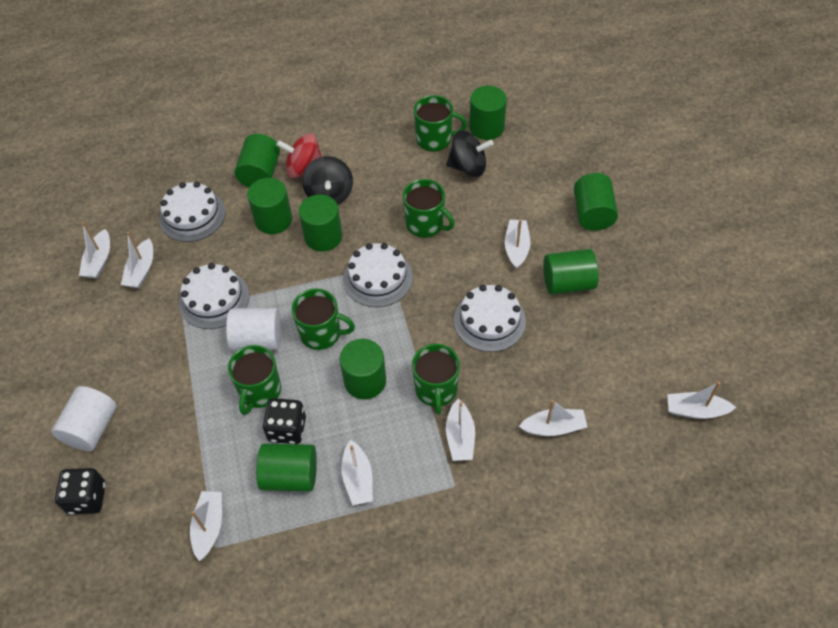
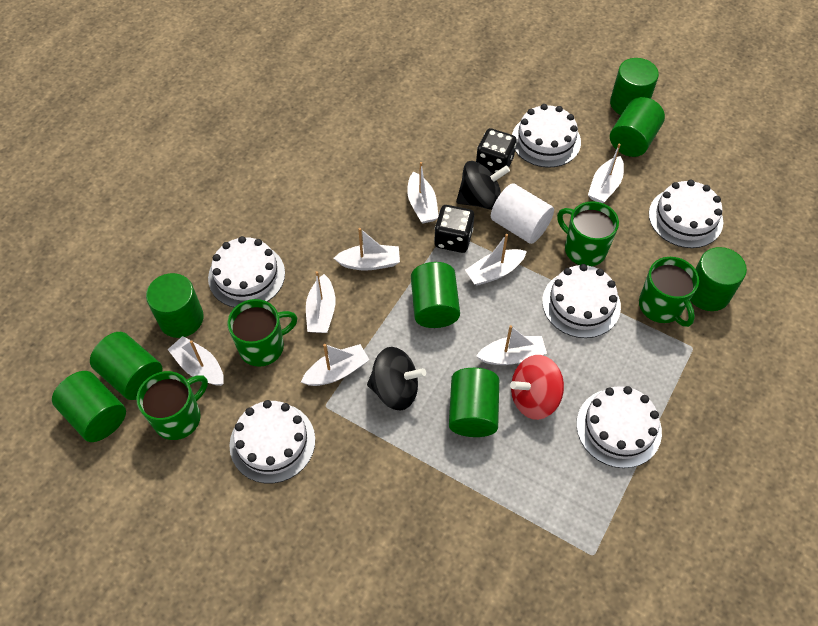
green mug: 5 -> 4
white cake: 4 -> 6
white cylinder: 2 -> 1

